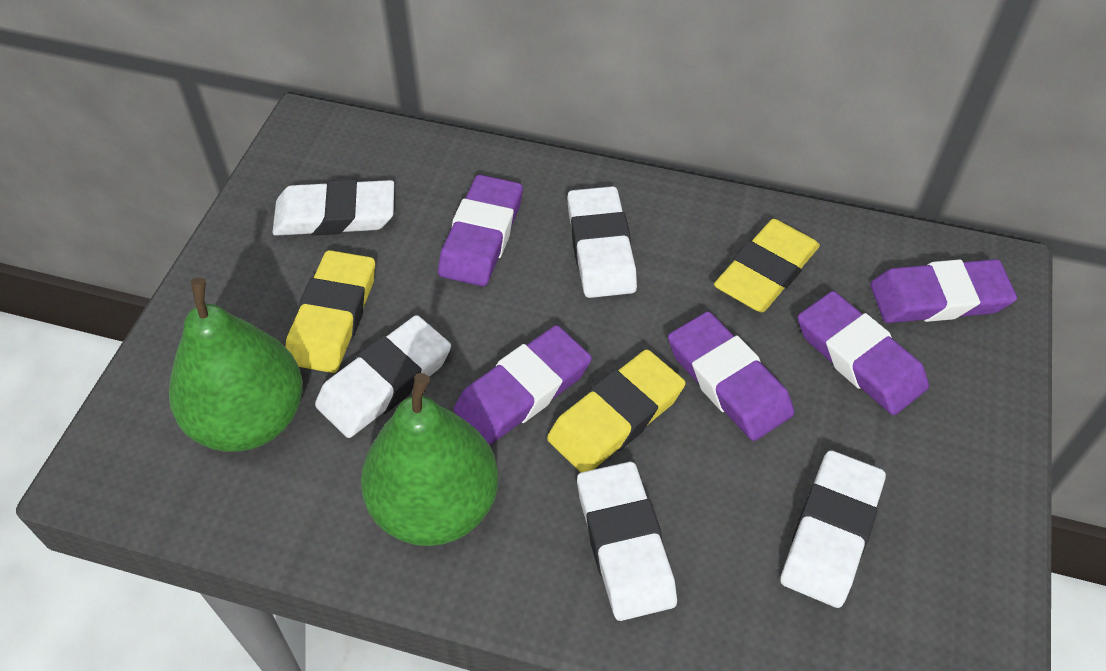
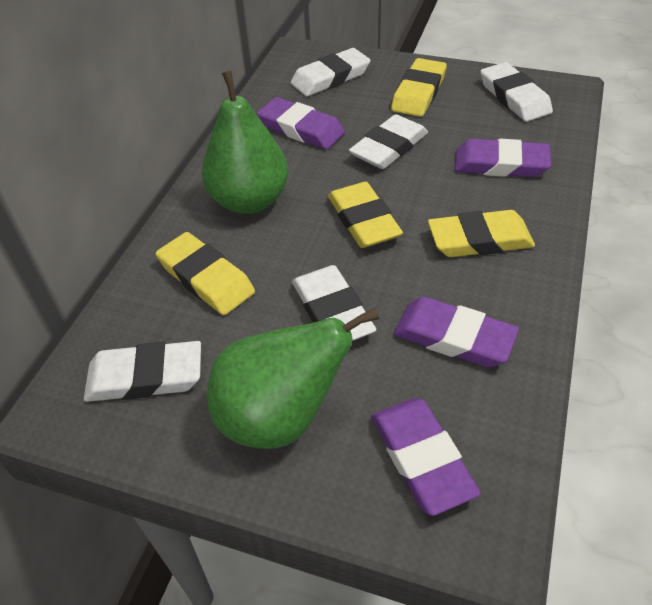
purple eraser: 5 -> 4
yellow eraser: 3 -> 4

